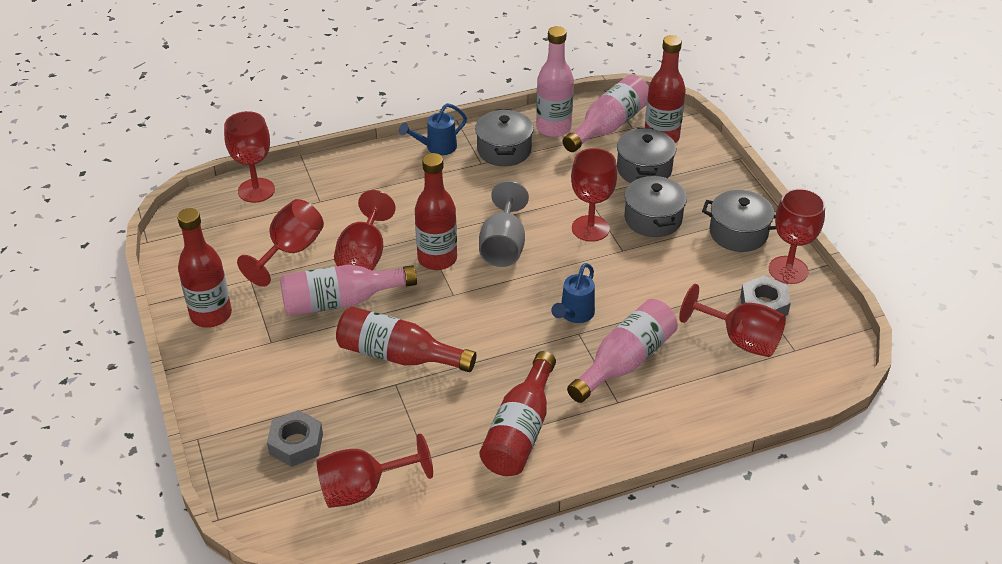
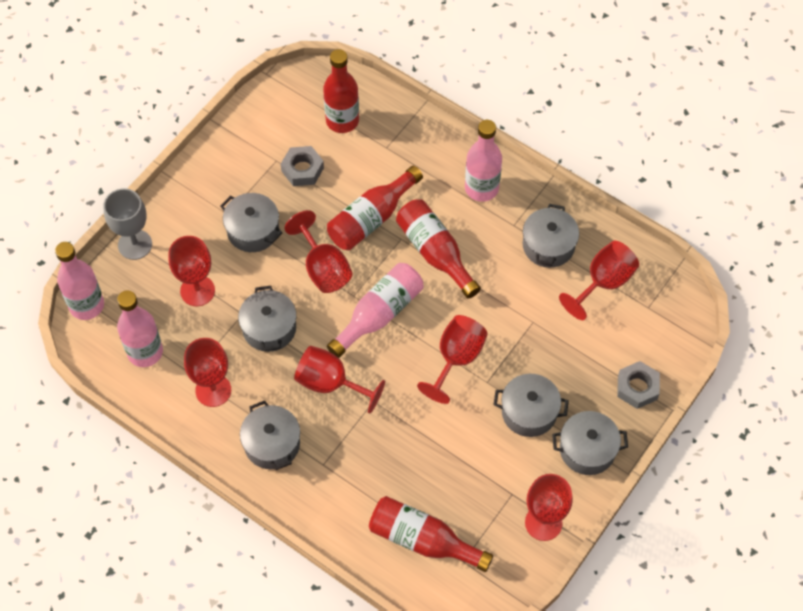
blue watering can: 2 -> 0
grey pot: 4 -> 6
red bottle: 5 -> 4

